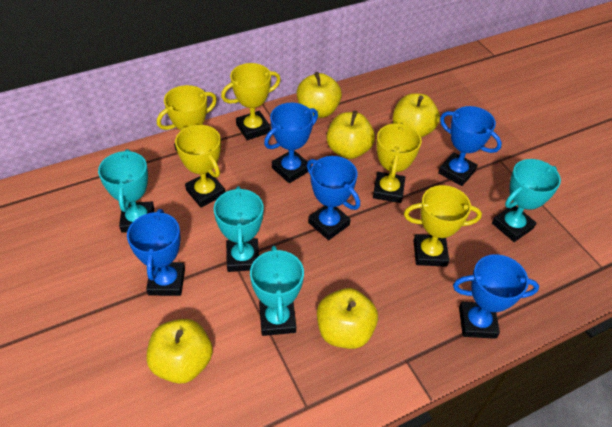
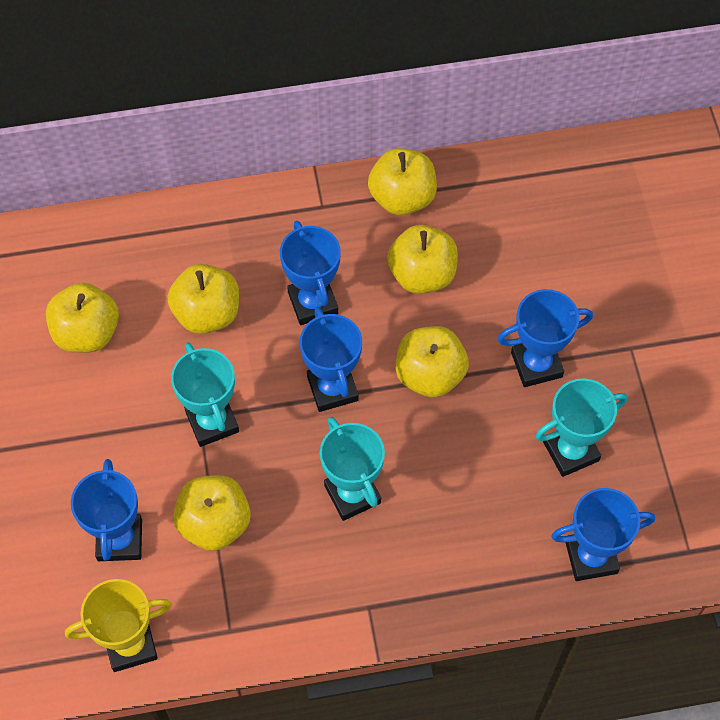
turquoise trophy: 4 -> 3
yellow apple: 5 -> 6
yellow trophy: 5 -> 1

